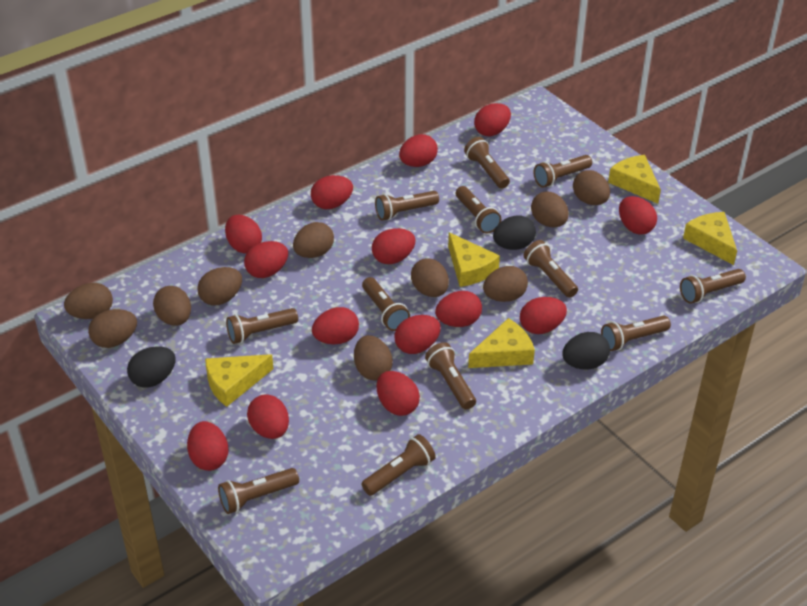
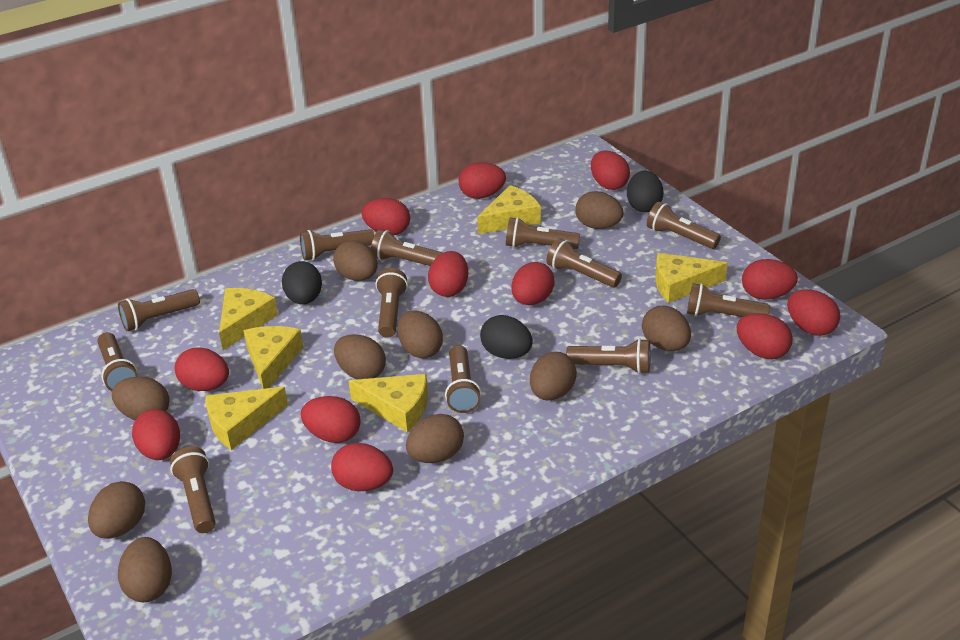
red egg: 14 -> 12
yellow cheese: 5 -> 6

